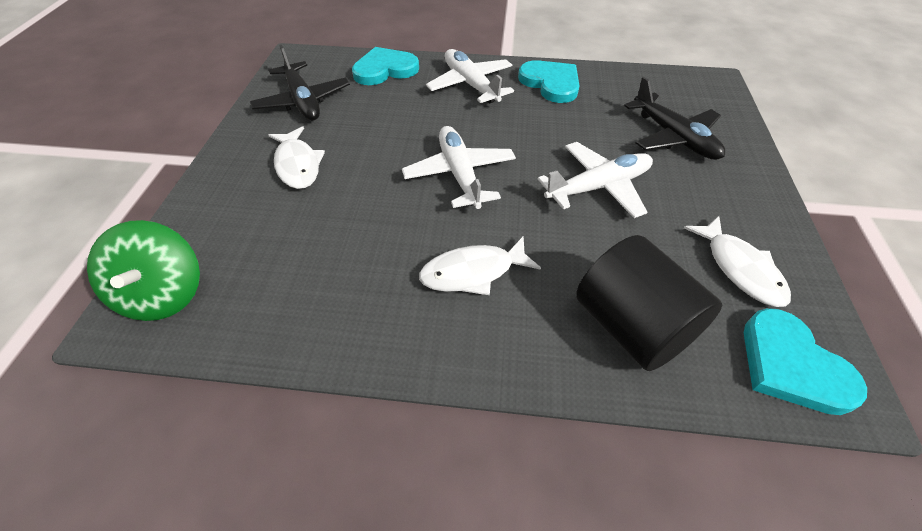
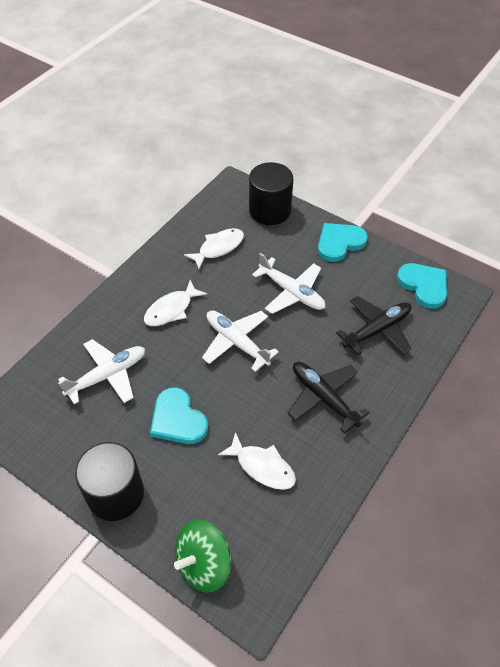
black cylinder: 1 -> 2

